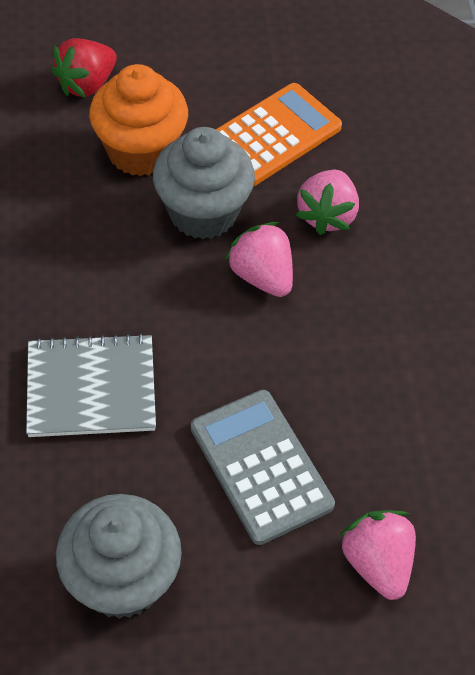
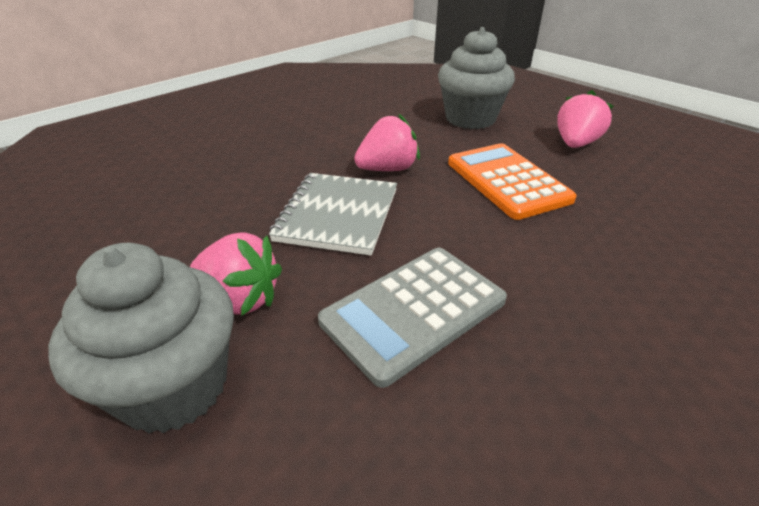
orange cupcake: 1 -> 0
red strawberry: 1 -> 0

